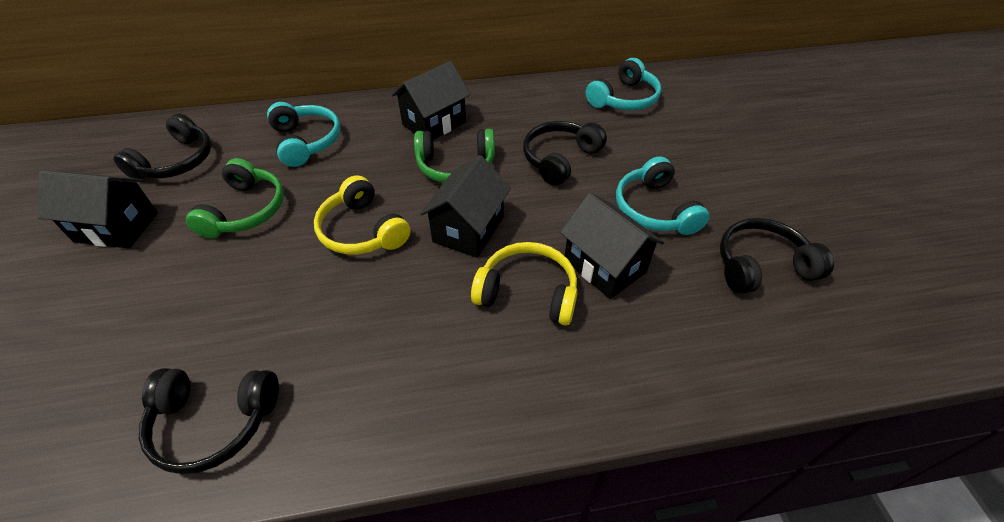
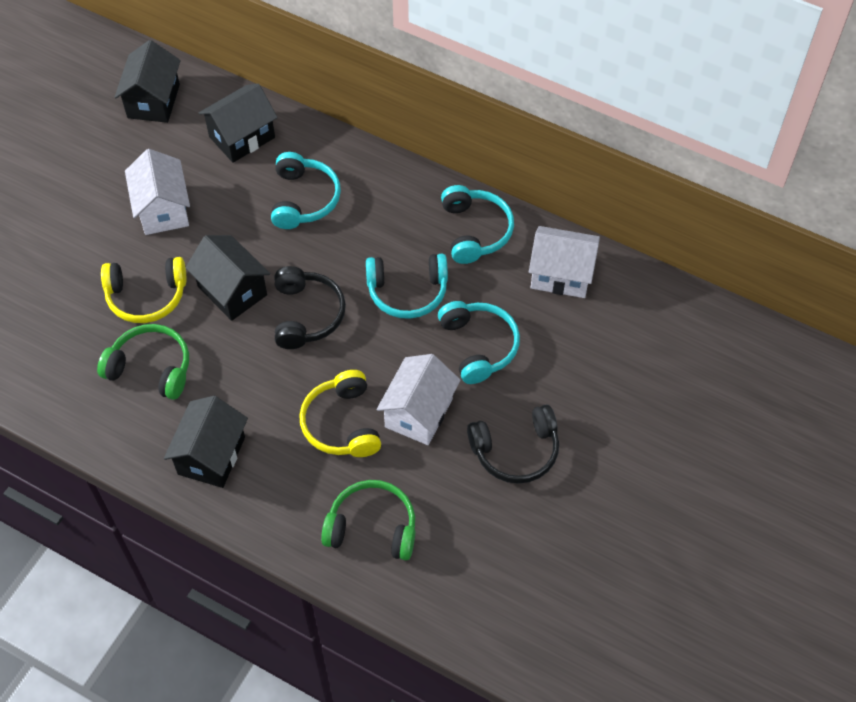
black headphones: 4 -> 2
turquoise headphones: 3 -> 4
white house: 0 -> 3

